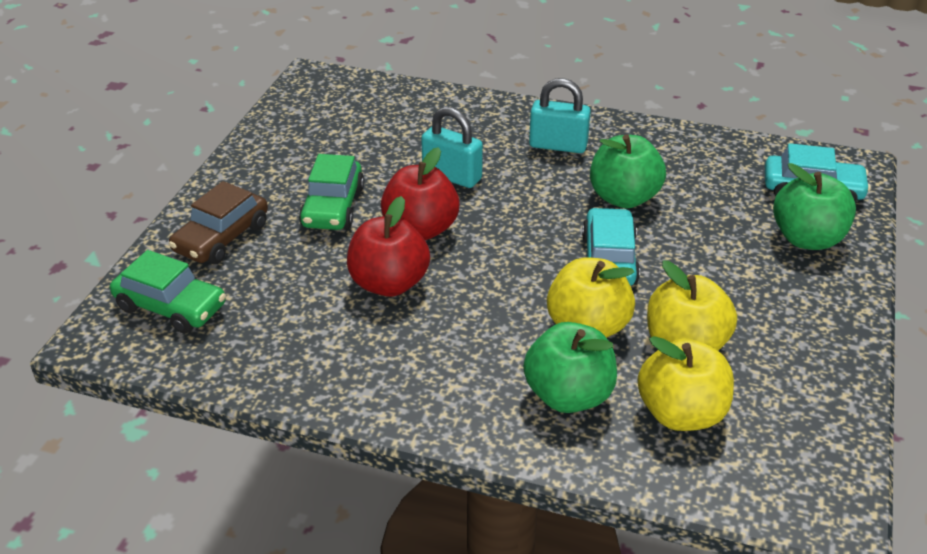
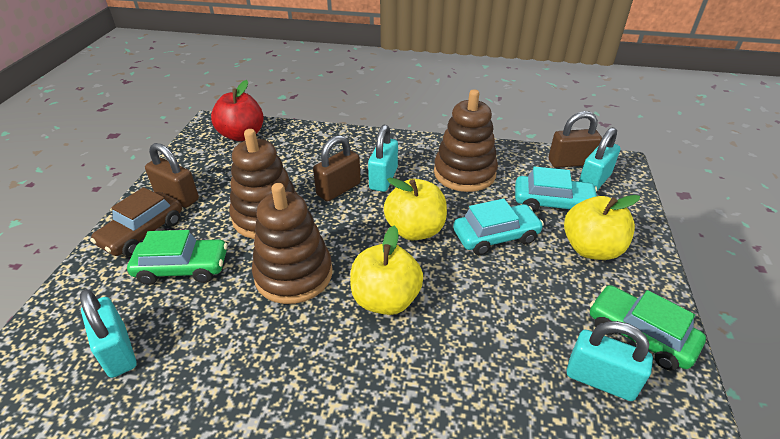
brown padlock: 0 -> 3
brown stacking toy: 0 -> 3
green apple: 3 -> 0
red apple: 2 -> 1
turquoise padlock: 2 -> 4

